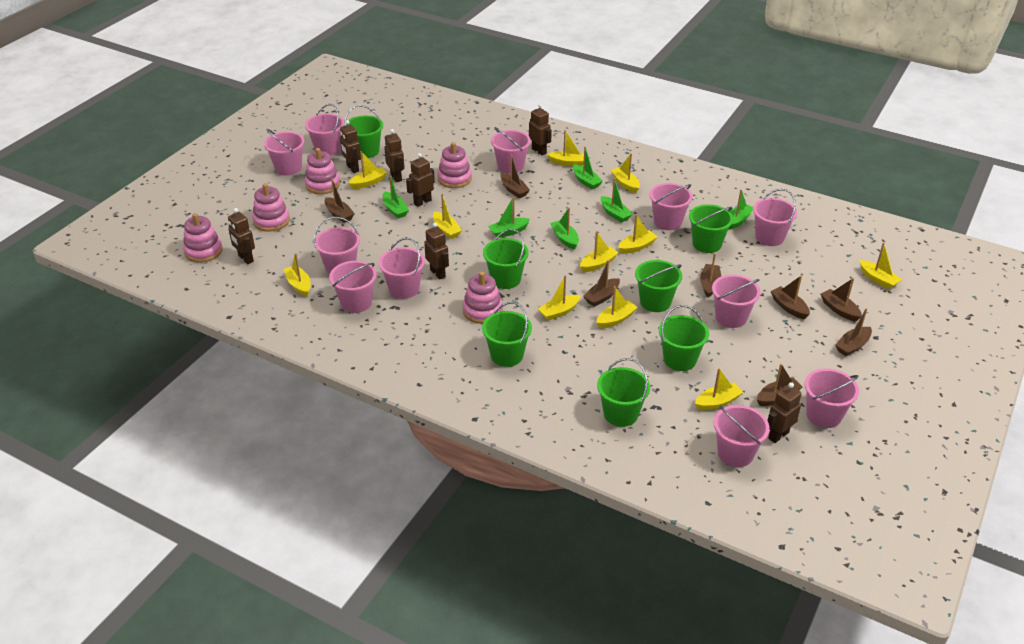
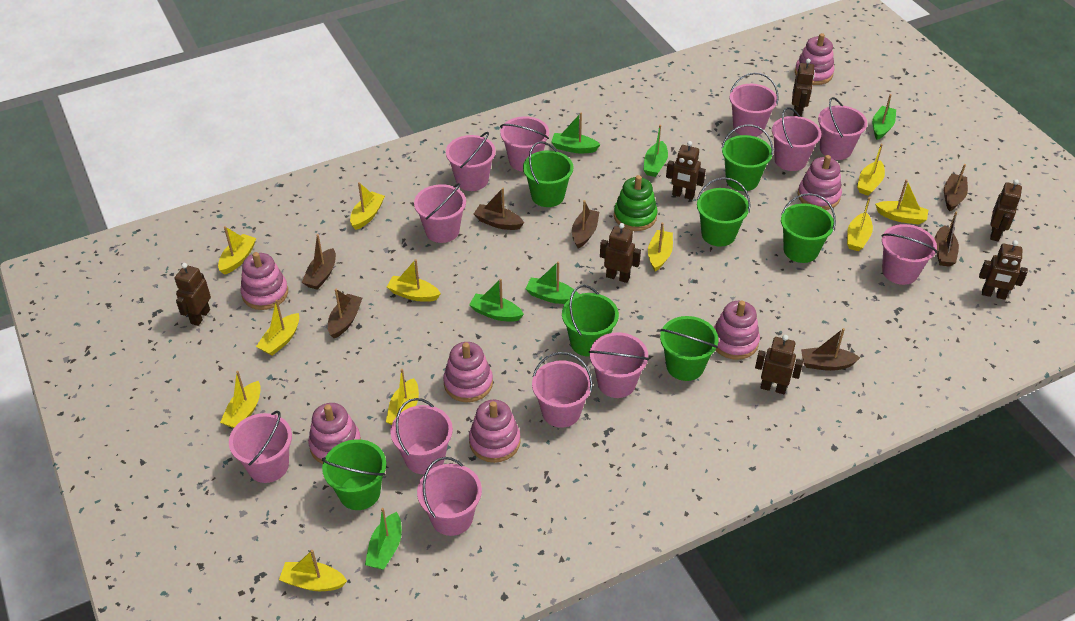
brown boat: 8 -> 7
green stacking toy: 0 -> 1
pink bucket: 11 -> 12
pink stacking toy: 5 -> 7

